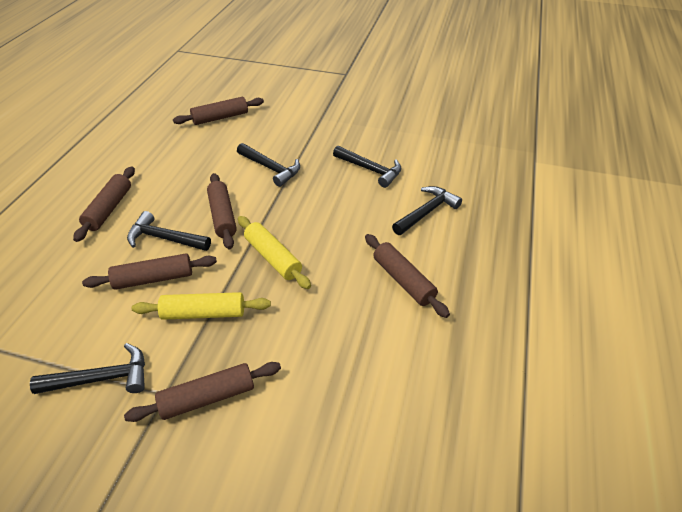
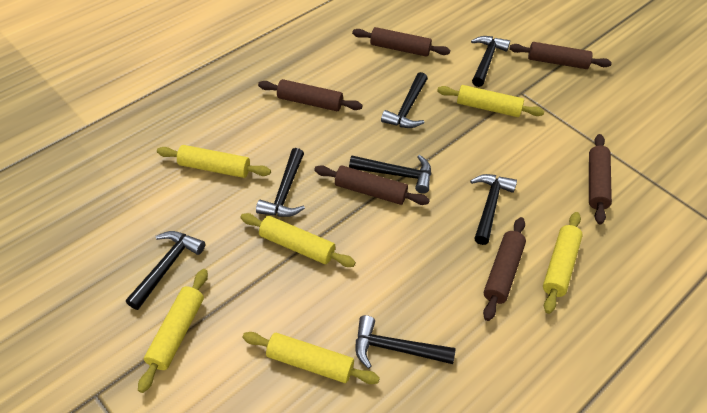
black hammer: 5 -> 7
yellow rolling pin: 2 -> 6

